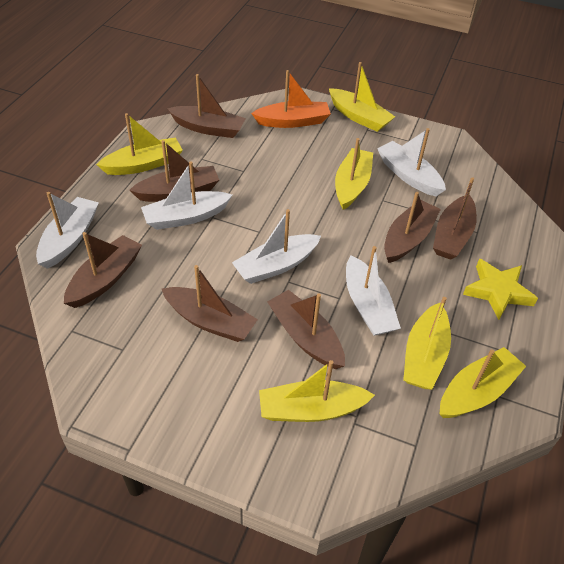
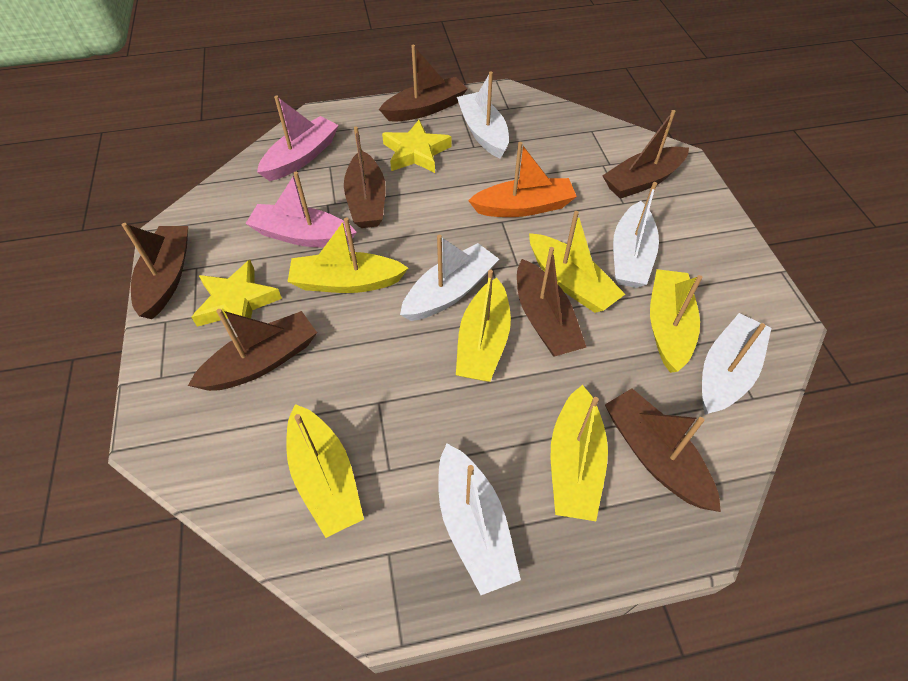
pink boat: 0 -> 2
yellow star: 1 -> 2

